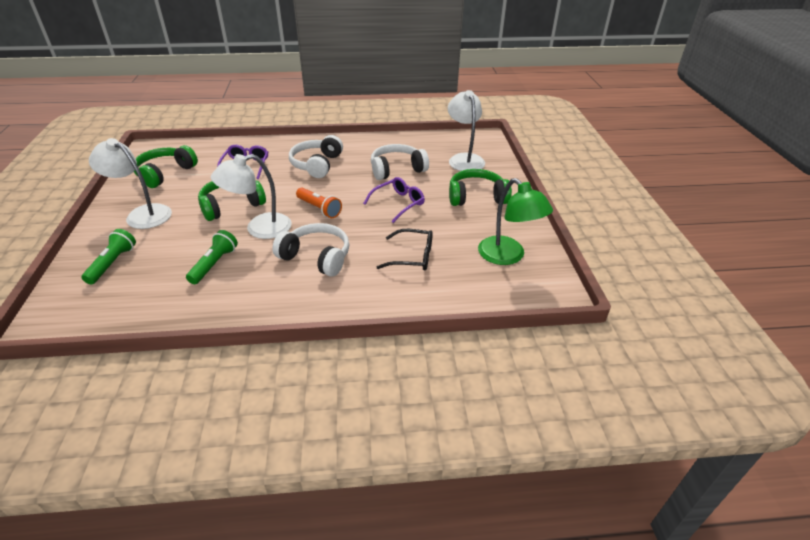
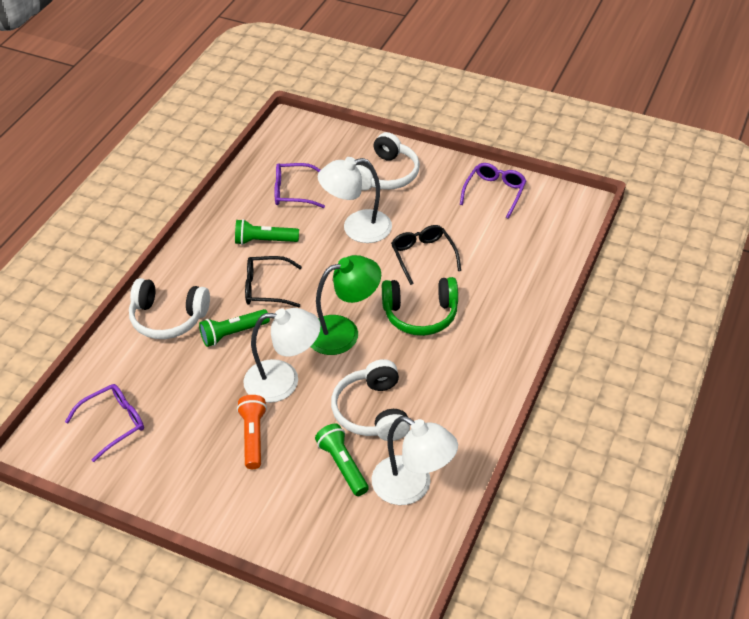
black glasses: 1 -> 2
green flashlight: 2 -> 3
green headphones: 3 -> 1
purple glasses: 2 -> 3

